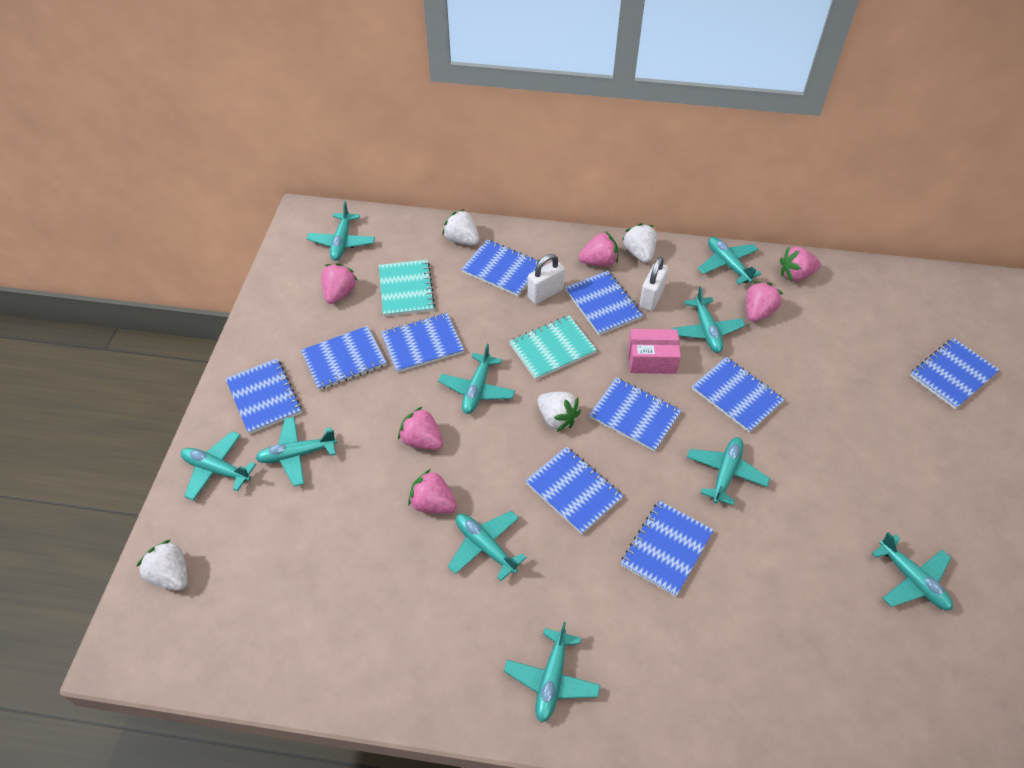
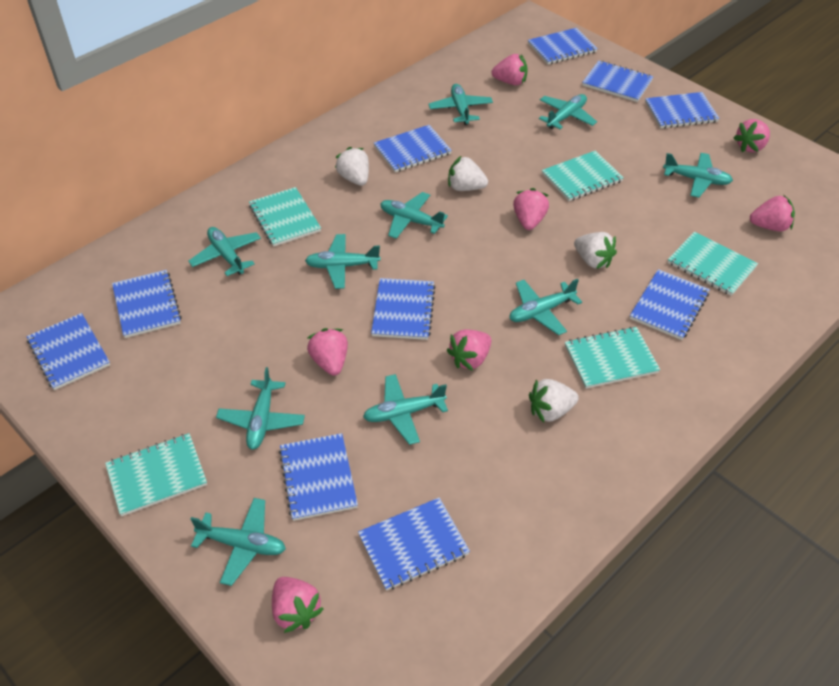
pink box: 1 -> 0
pink strawberry: 6 -> 7
turquoise notebook: 2 -> 5
white padlock: 2 -> 0

